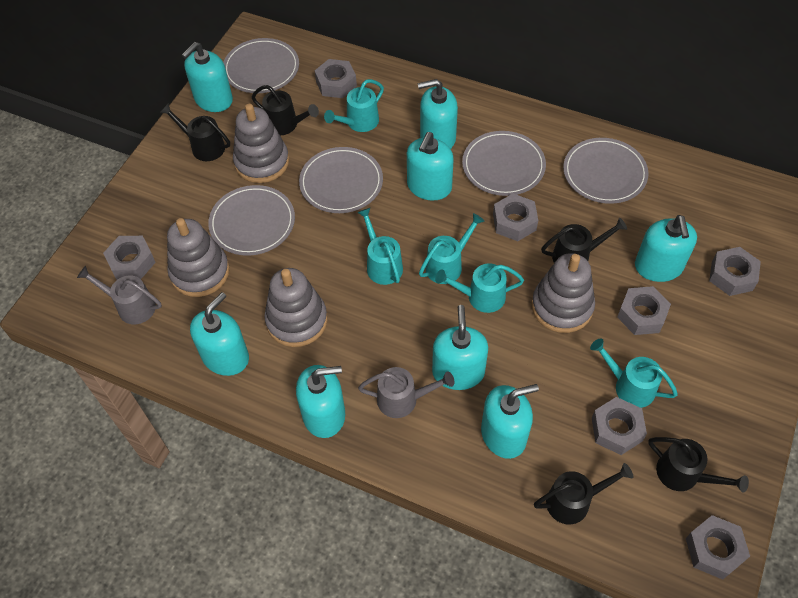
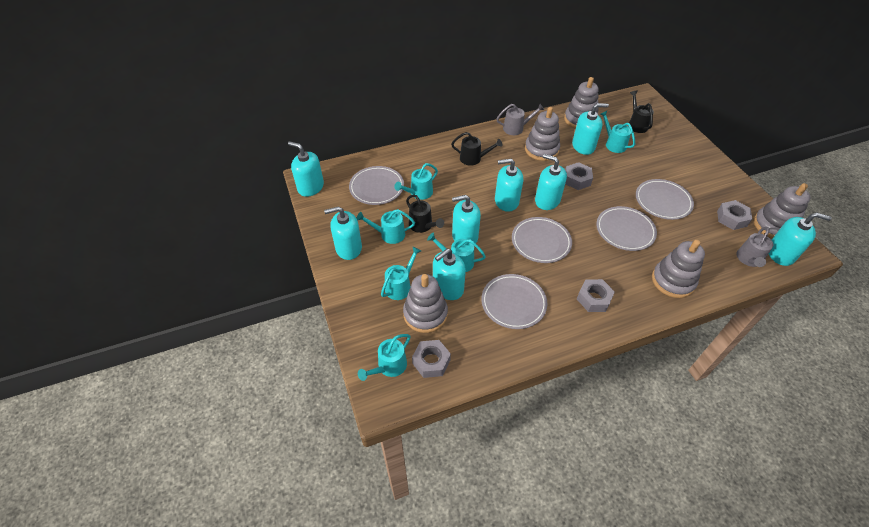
black watering can: 5 -> 3
grey nut: 7 -> 4
grey stacking toy: 4 -> 5
turquoise watering can: 5 -> 6

